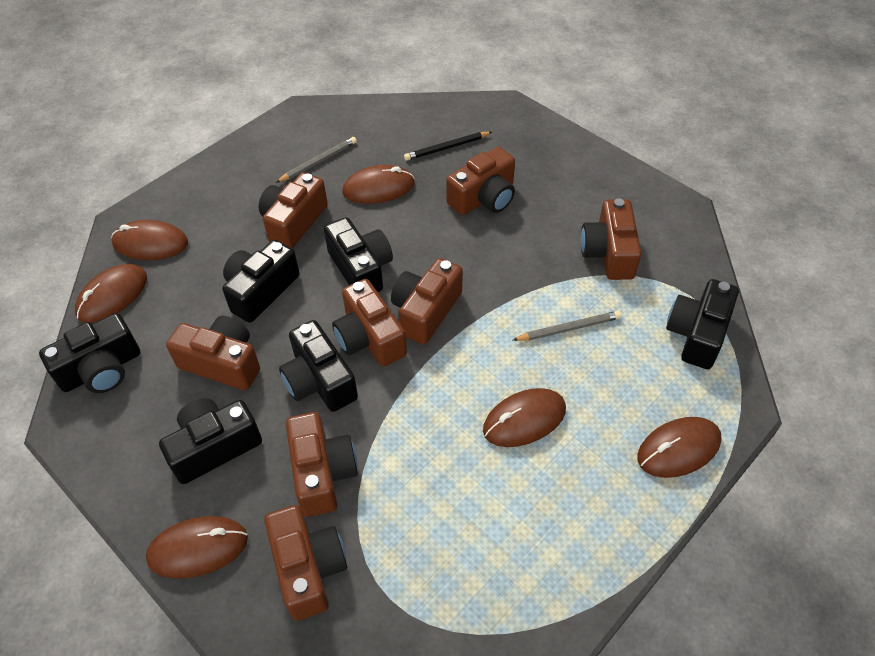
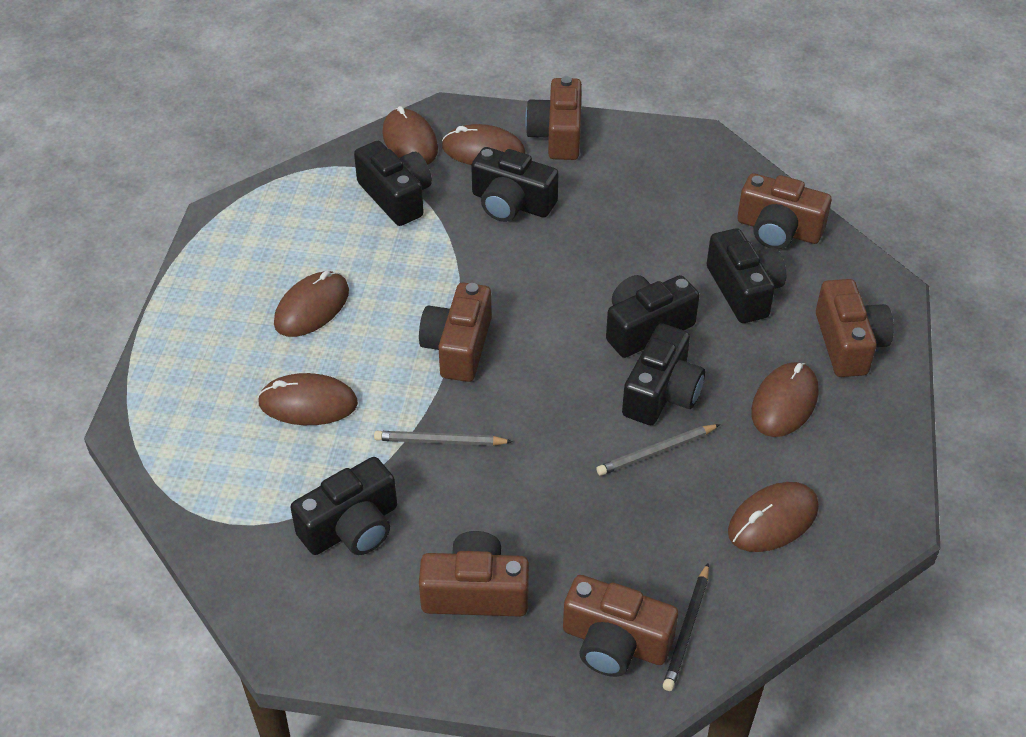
brown camera: 8 -> 6

